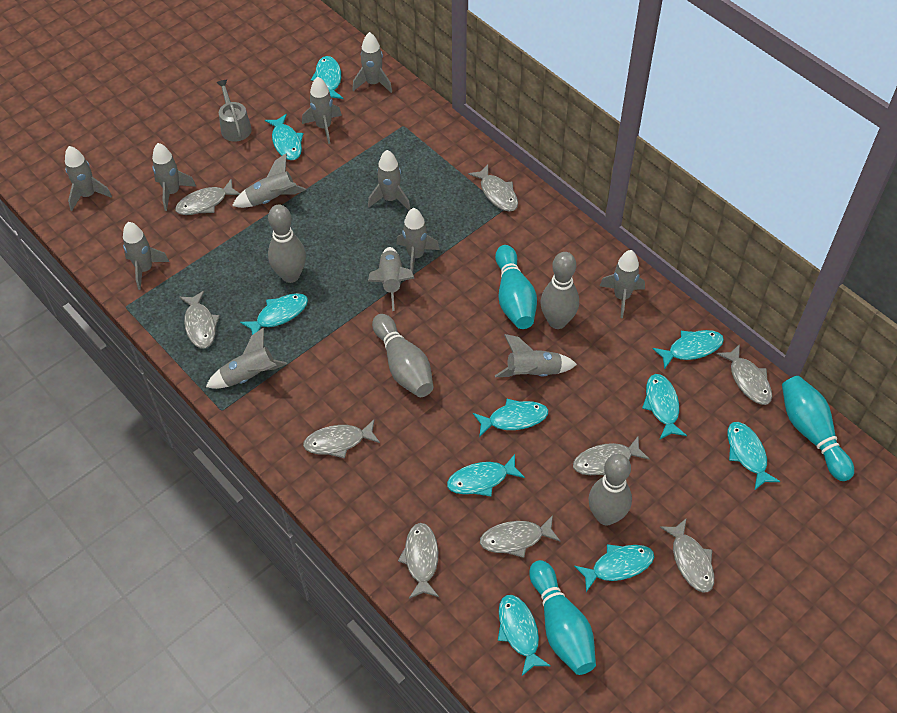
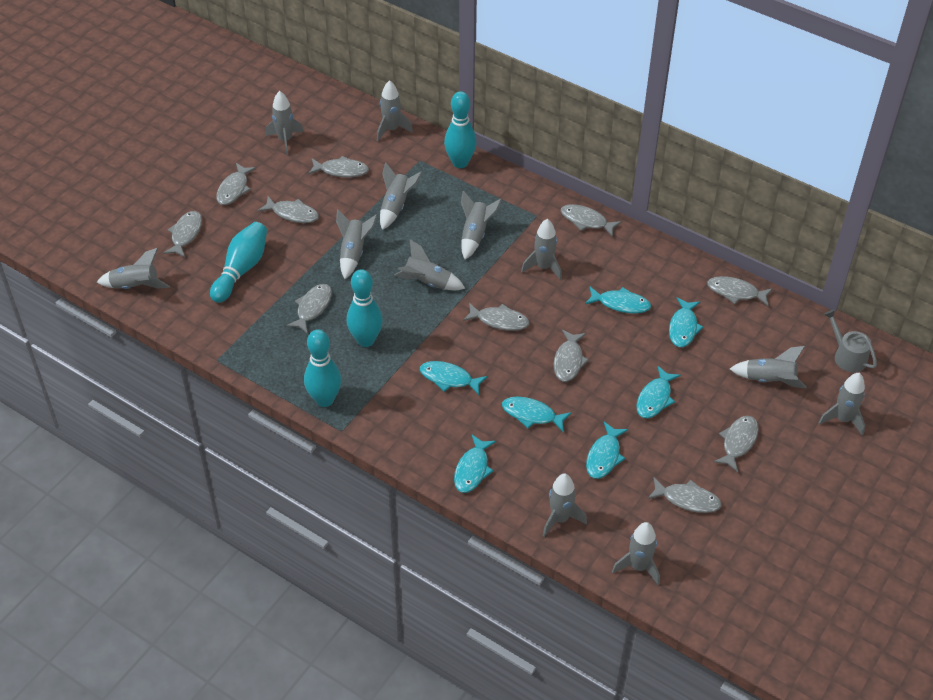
grey bowling pin: 4 -> 0
grey fish: 9 -> 11
turquoise bowling pin: 3 -> 4
turquoise fish: 10 -> 7

